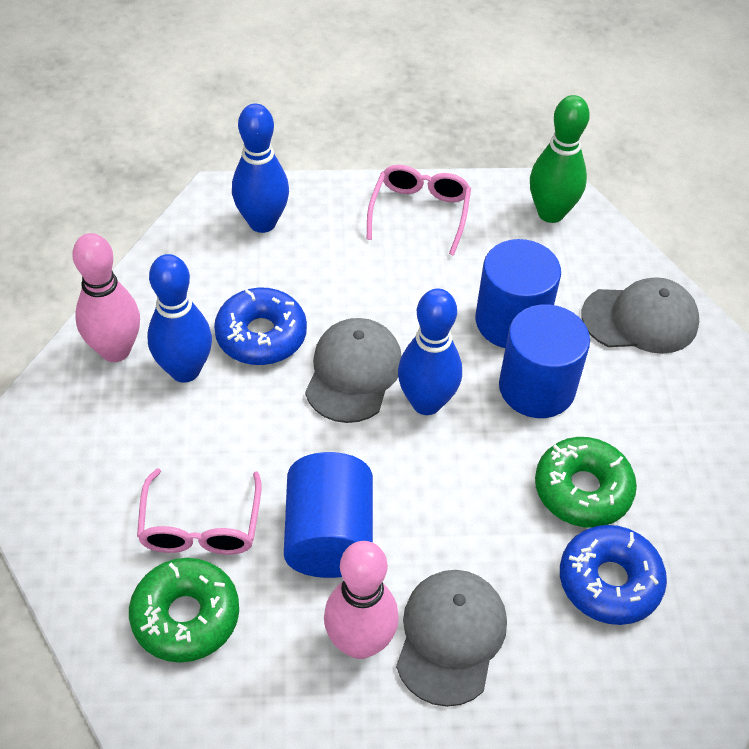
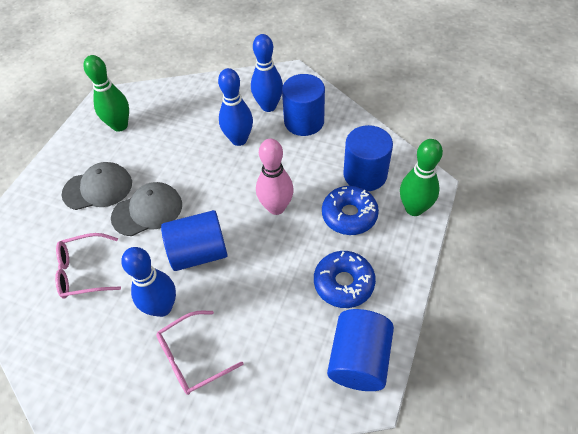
blue cylinder: 3 -> 4
green bowling pin: 1 -> 2
green donut: 2 -> 0
grey cap: 3 -> 2
pink bowling pin: 2 -> 1

